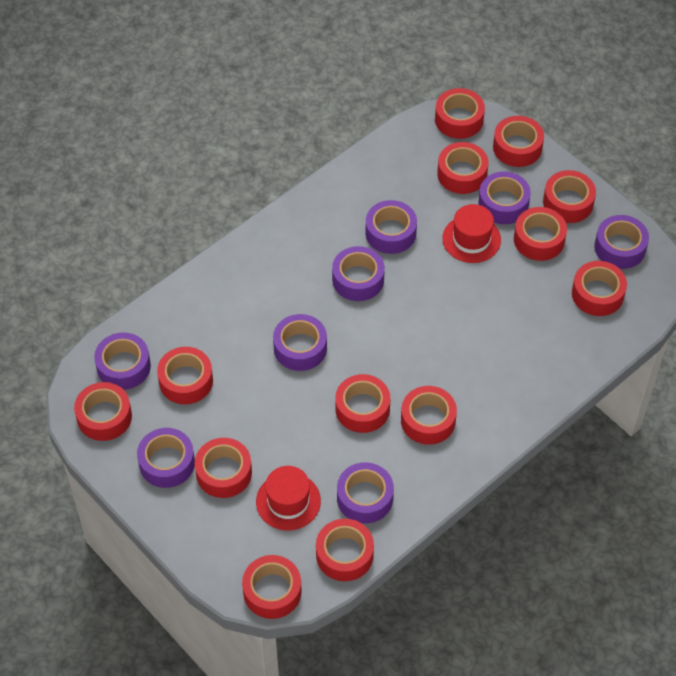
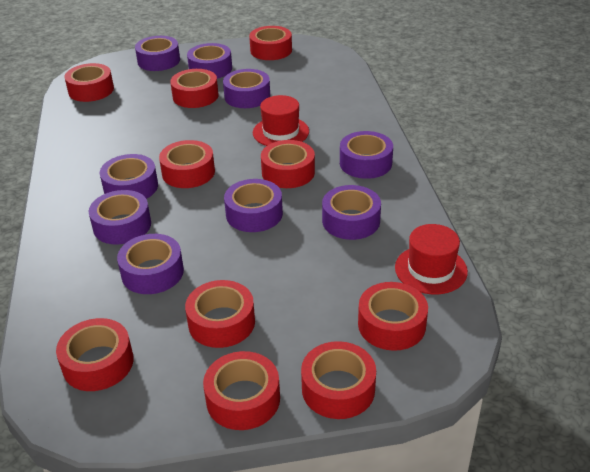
purple tape: 8 -> 9
red tape: 13 -> 10

